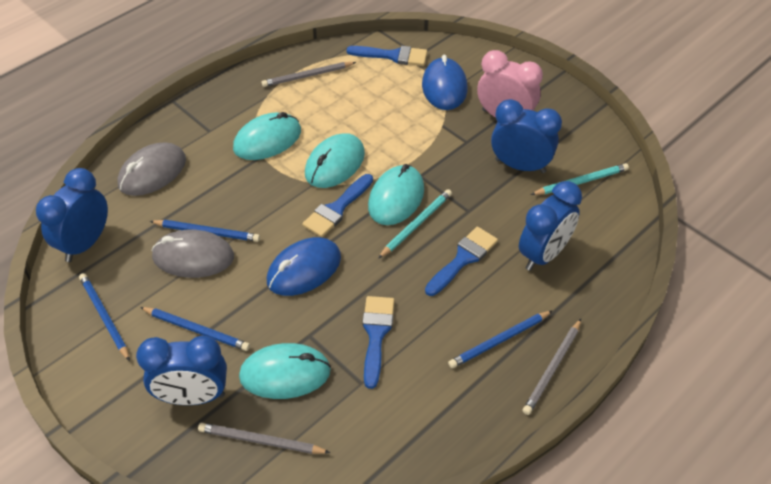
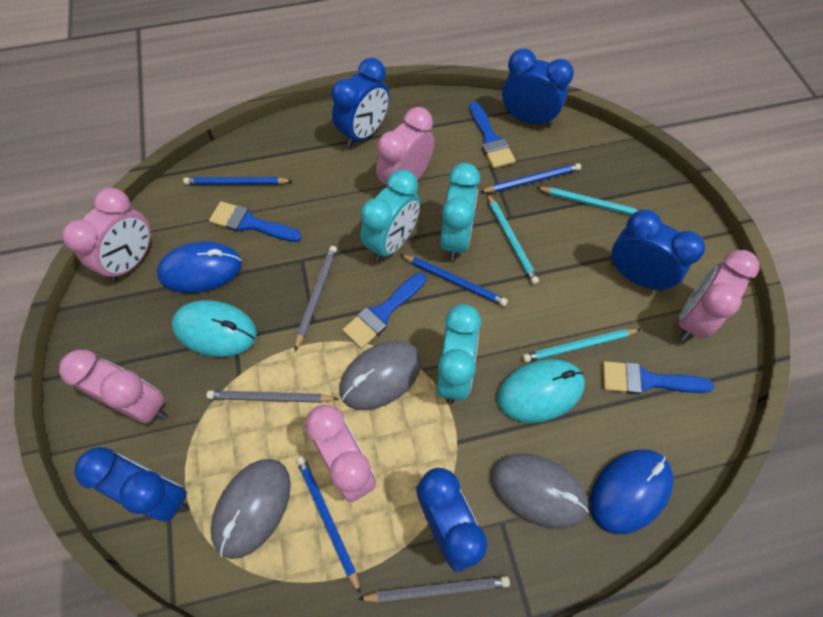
blue clock: 4 -> 5
grey mouse: 2 -> 3
pink clock: 1 -> 5
turquoise clock: 0 -> 3
turquoise mouse: 4 -> 2
turquoise pencil: 2 -> 3

